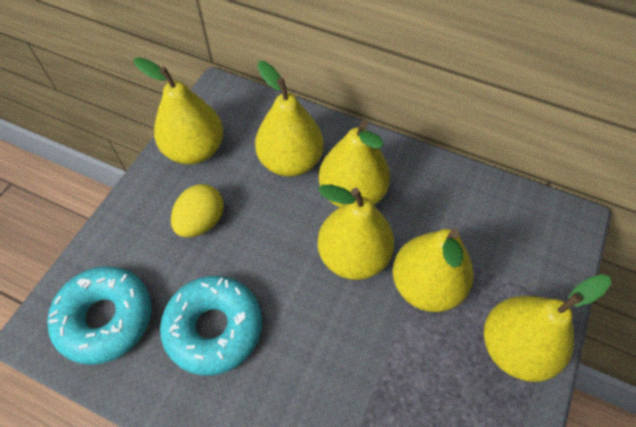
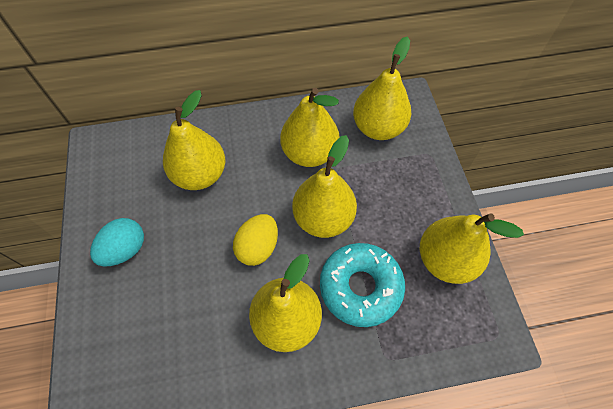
turquoise donut: 2 -> 1
turquoise egg: 0 -> 1

